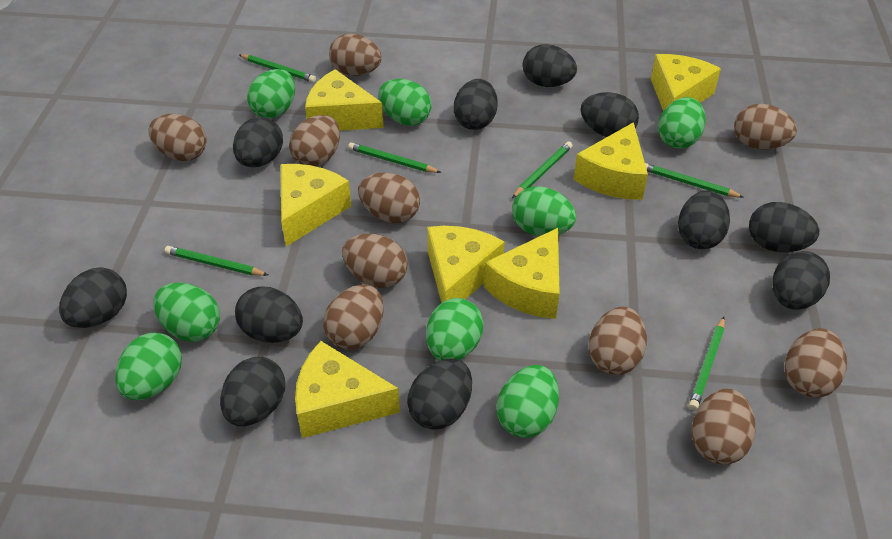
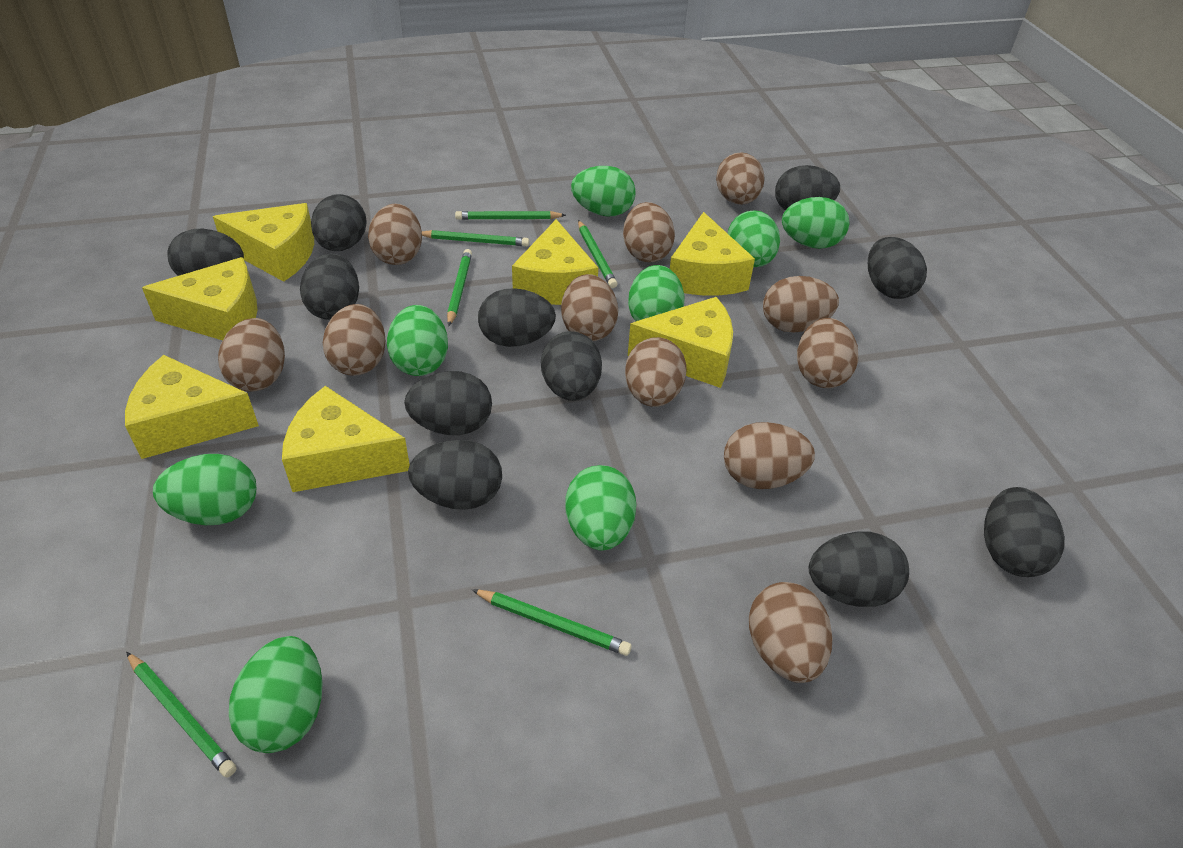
brown egg: 10 -> 11

